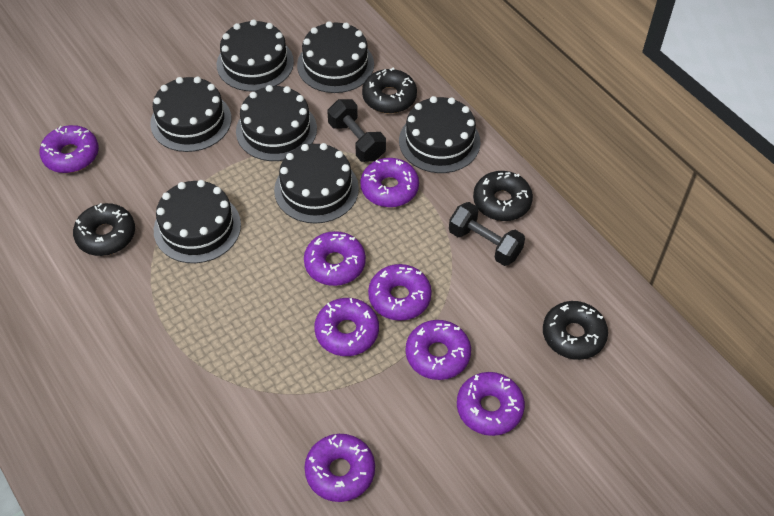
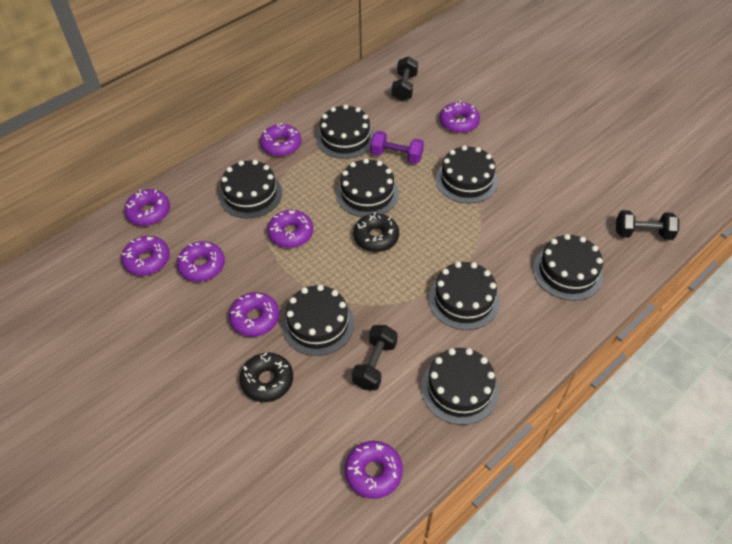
black cake: 7 -> 8
black donut: 4 -> 2
black dumbbell: 2 -> 3
purple dumbbell: 0 -> 1

